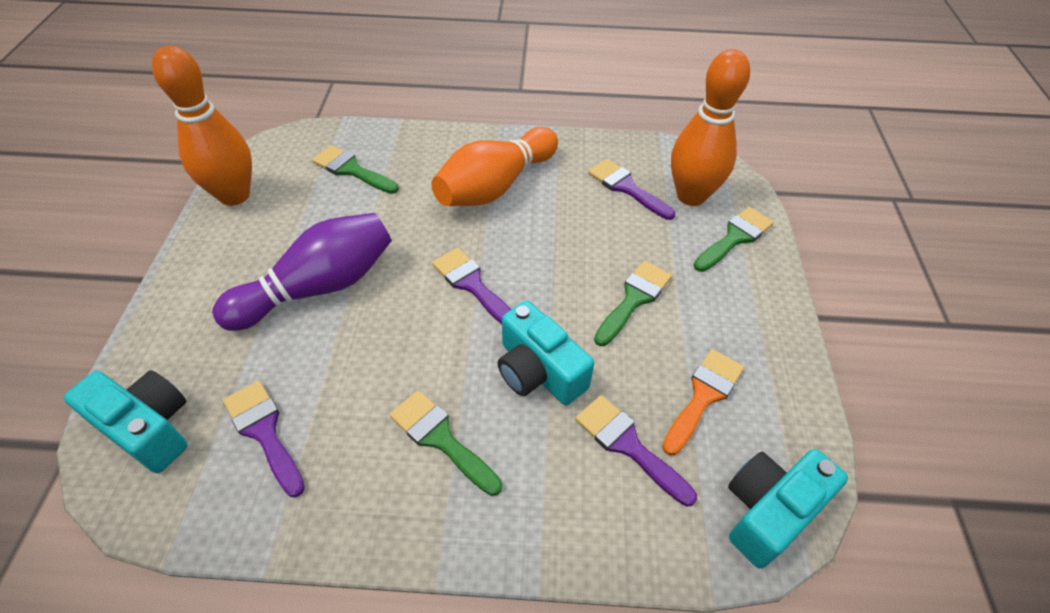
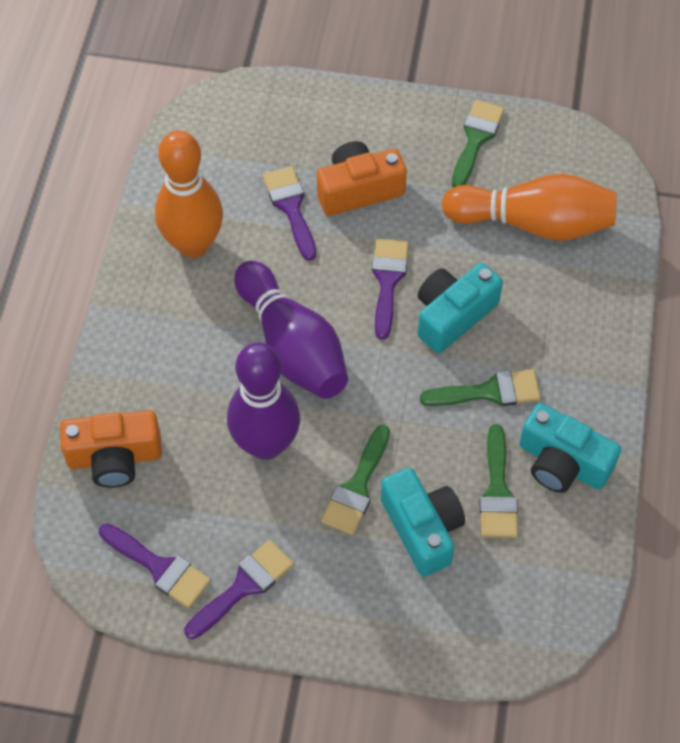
orange bowling pin: 3 -> 2
orange brush: 1 -> 0
orange camera: 0 -> 2
purple bowling pin: 1 -> 2

